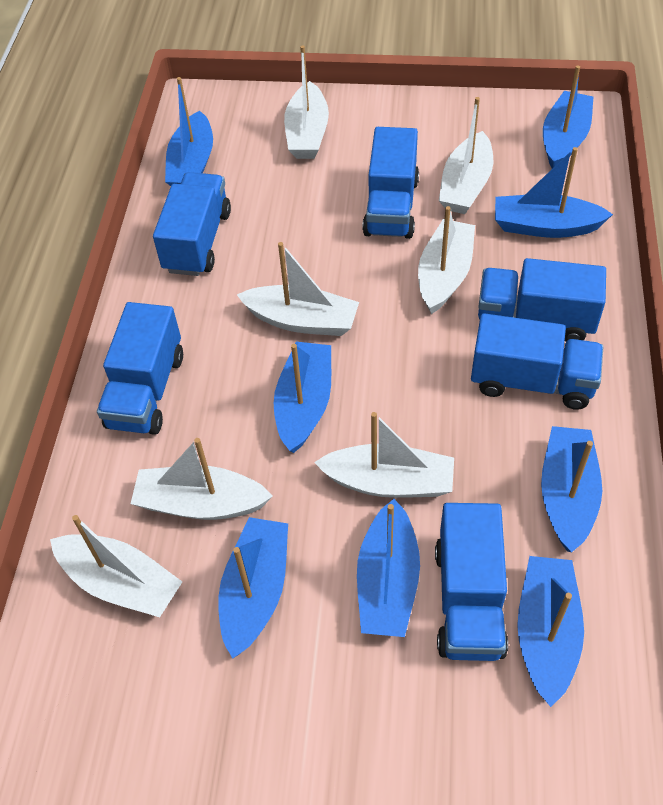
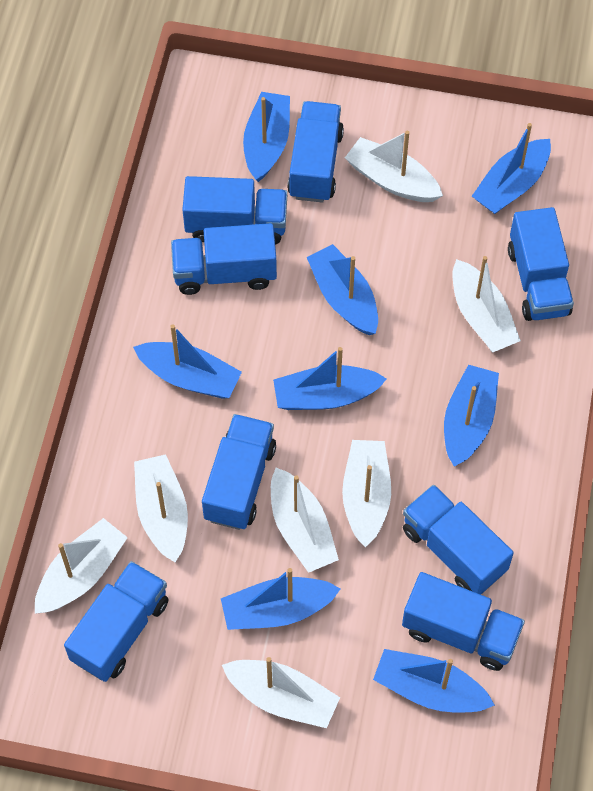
blue truck: 6 -> 8

